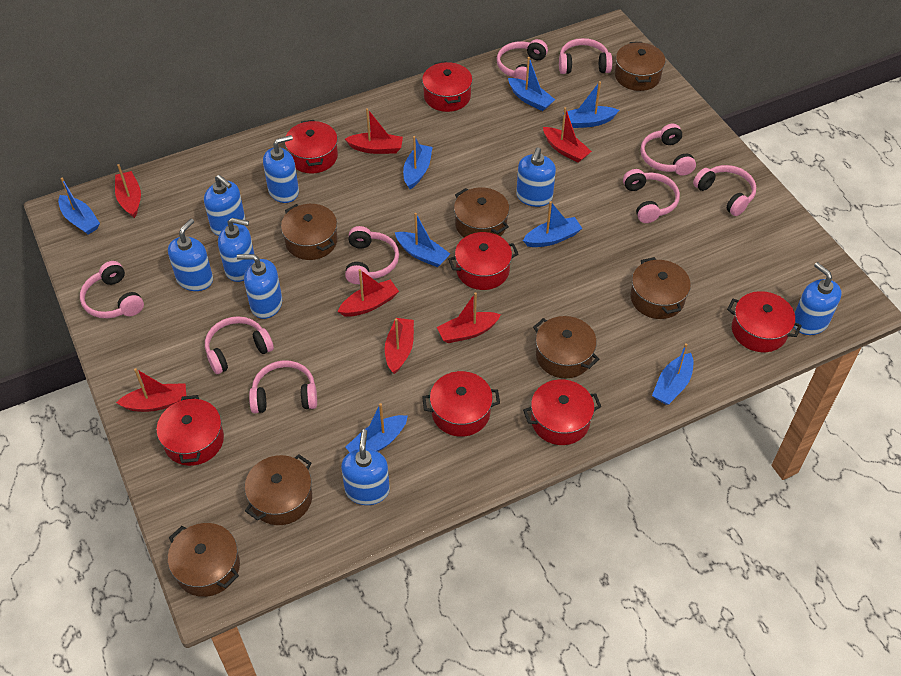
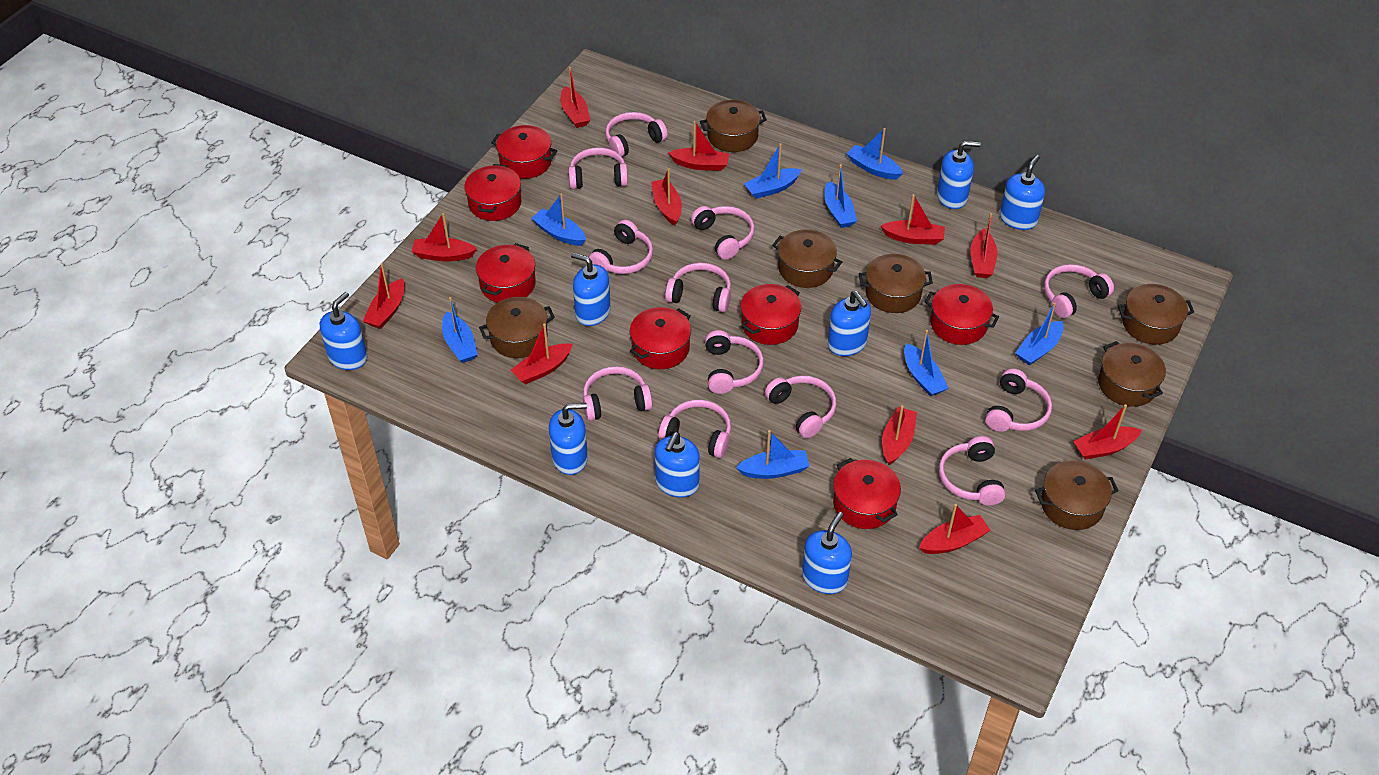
pink headphones: 9 -> 12
red boat: 7 -> 11

